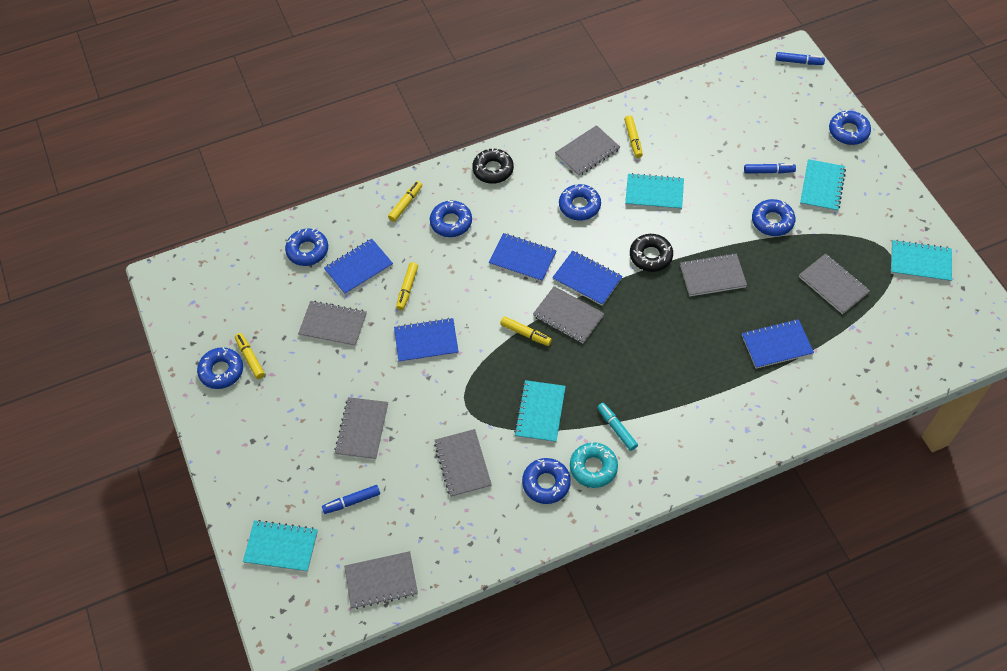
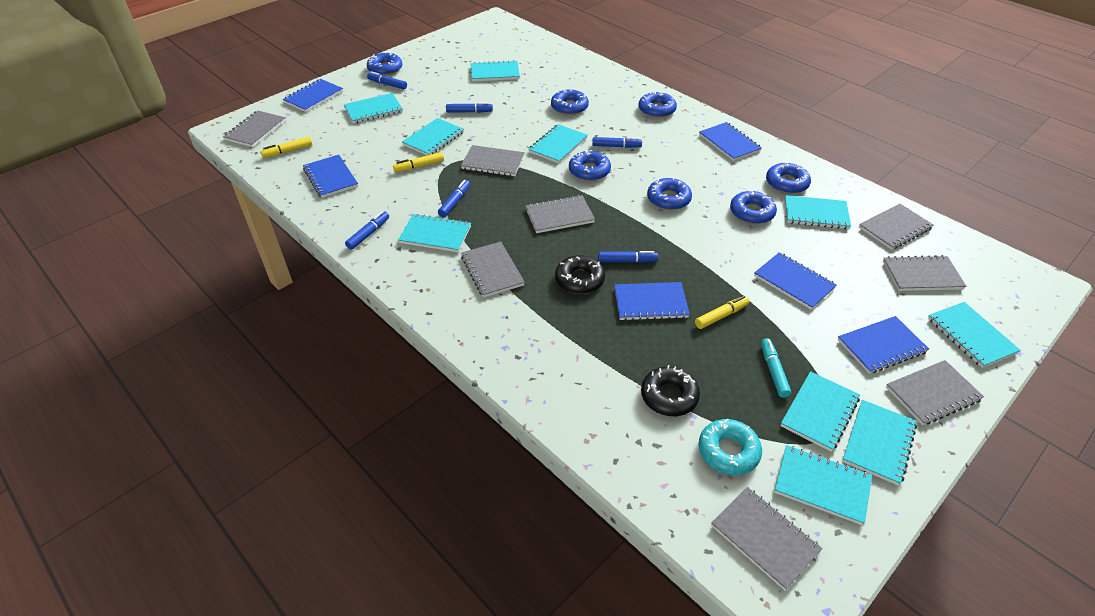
blue marker: 3 -> 6
blue notebook: 5 -> 6
turquoise notebook: 5 -> 10
yellow marker: 5 -> 3

